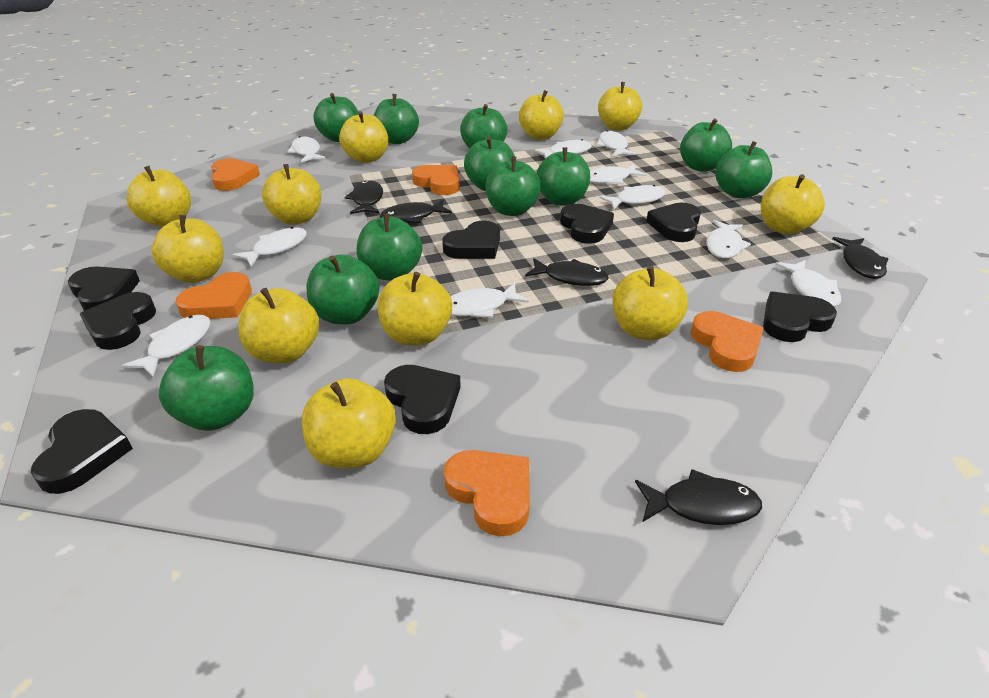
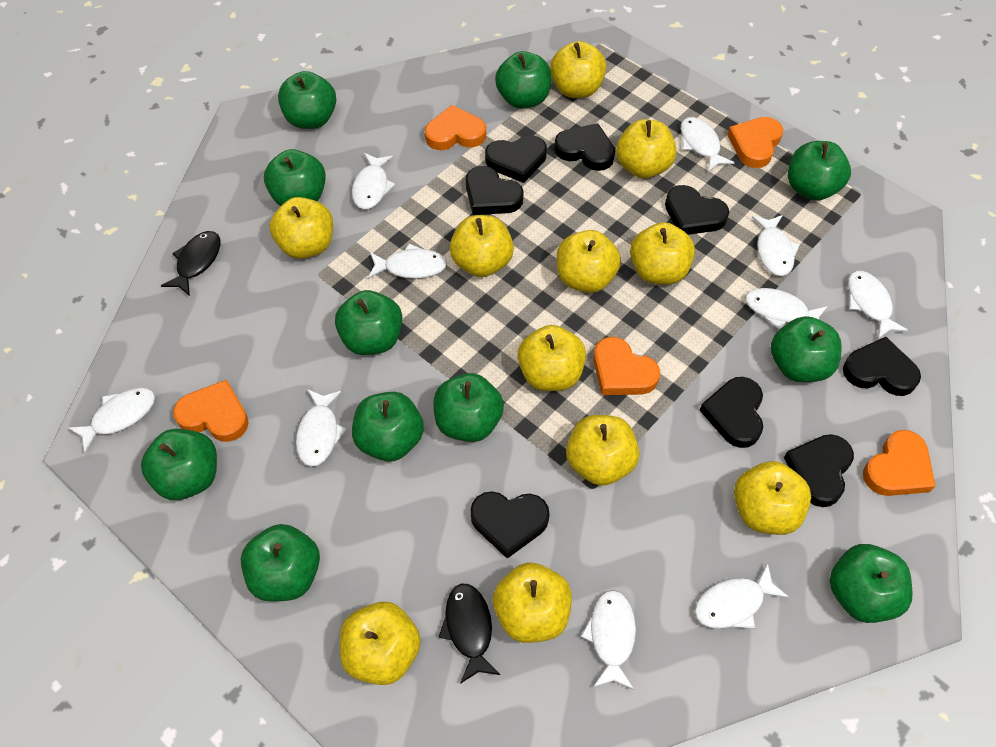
black fish: 5 -> 2

